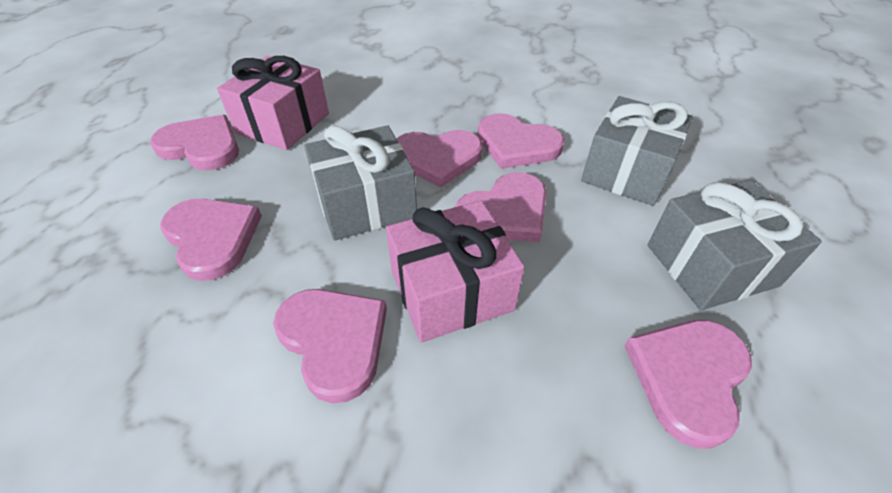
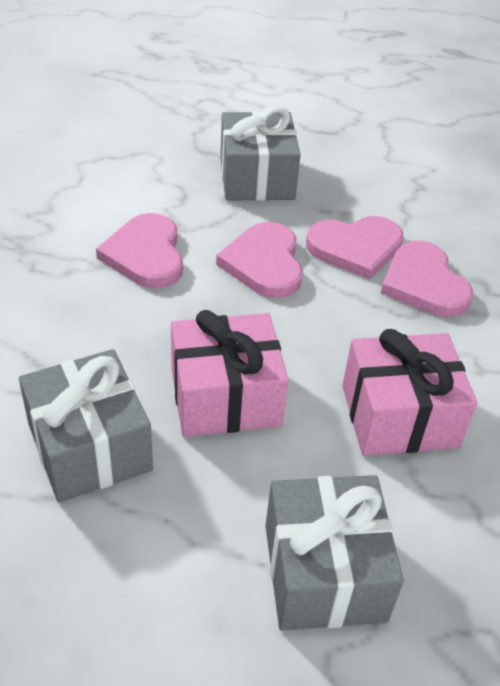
pink heart: 7 -> 4

